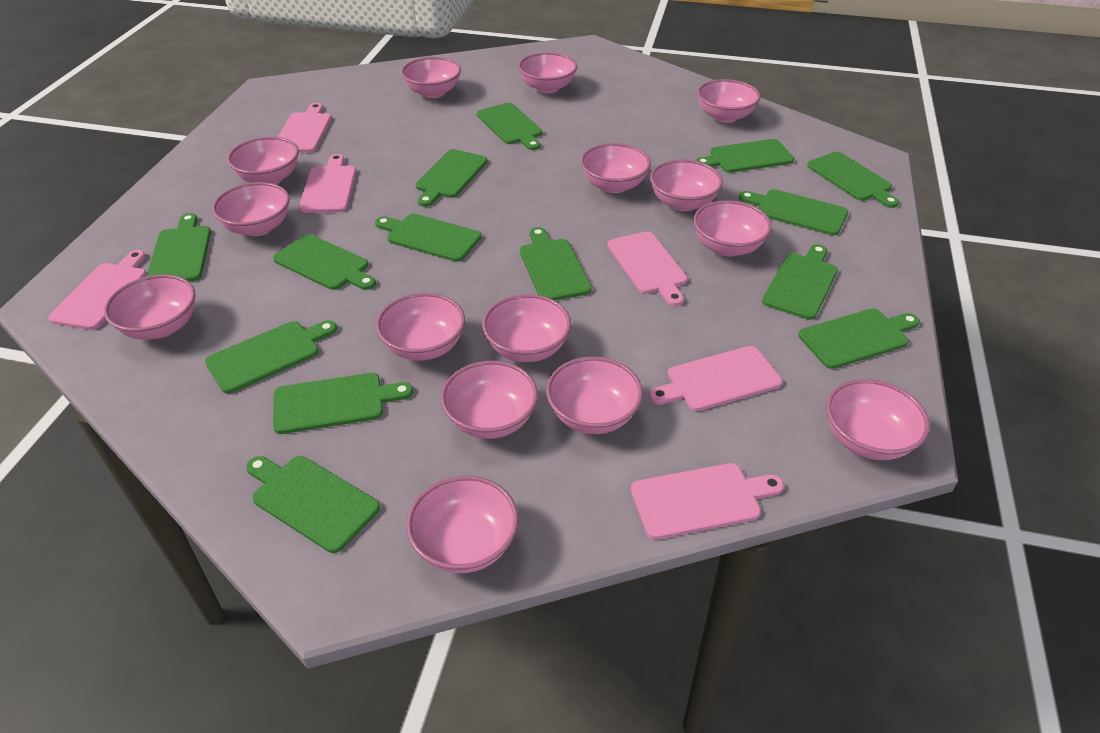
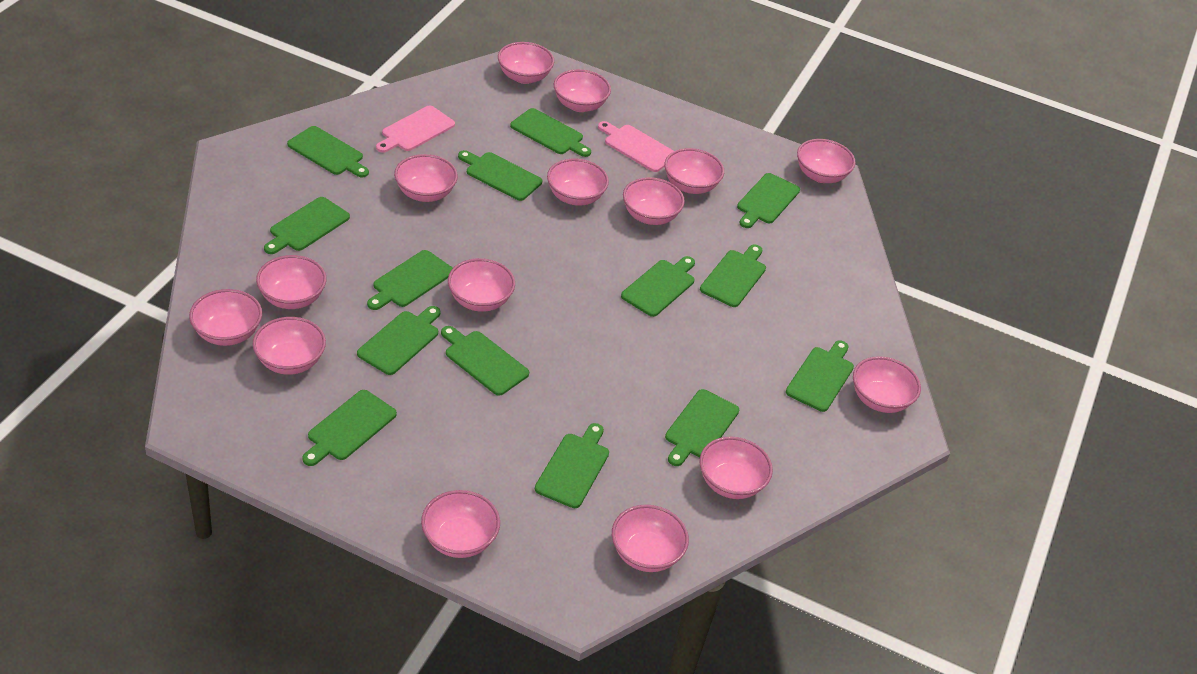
pink cutting board: 6 -> 2

